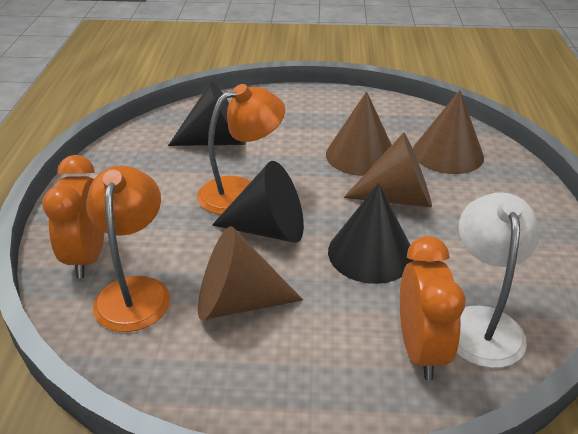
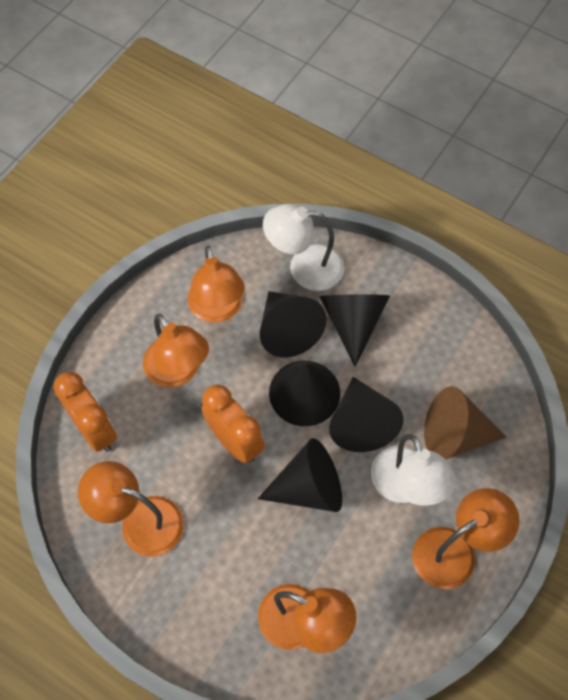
black cone: 3 -> 5
brown cone: 4 -> 1
orange lamp: 2 -> 5
white lamp: 1 -> 2

